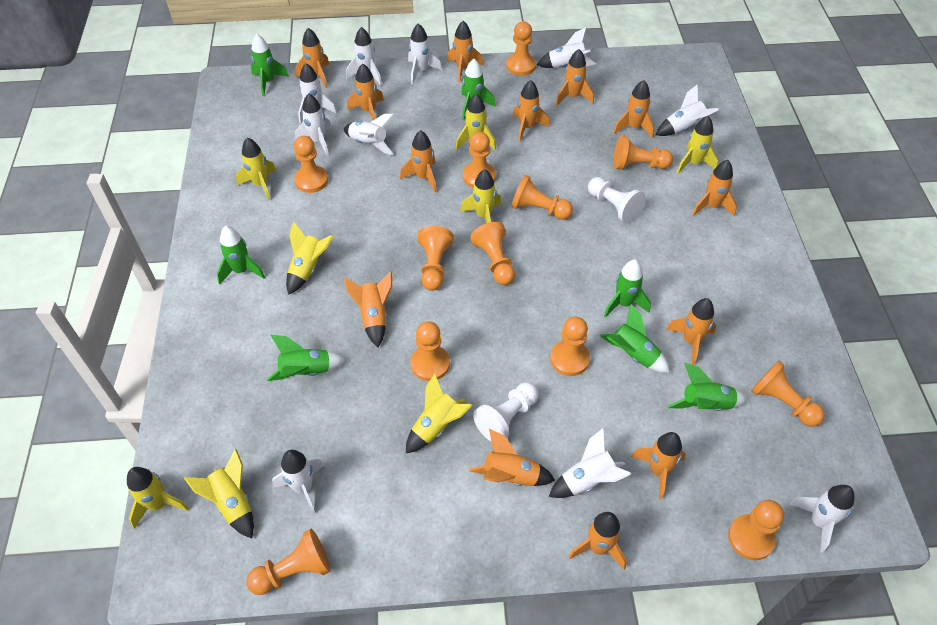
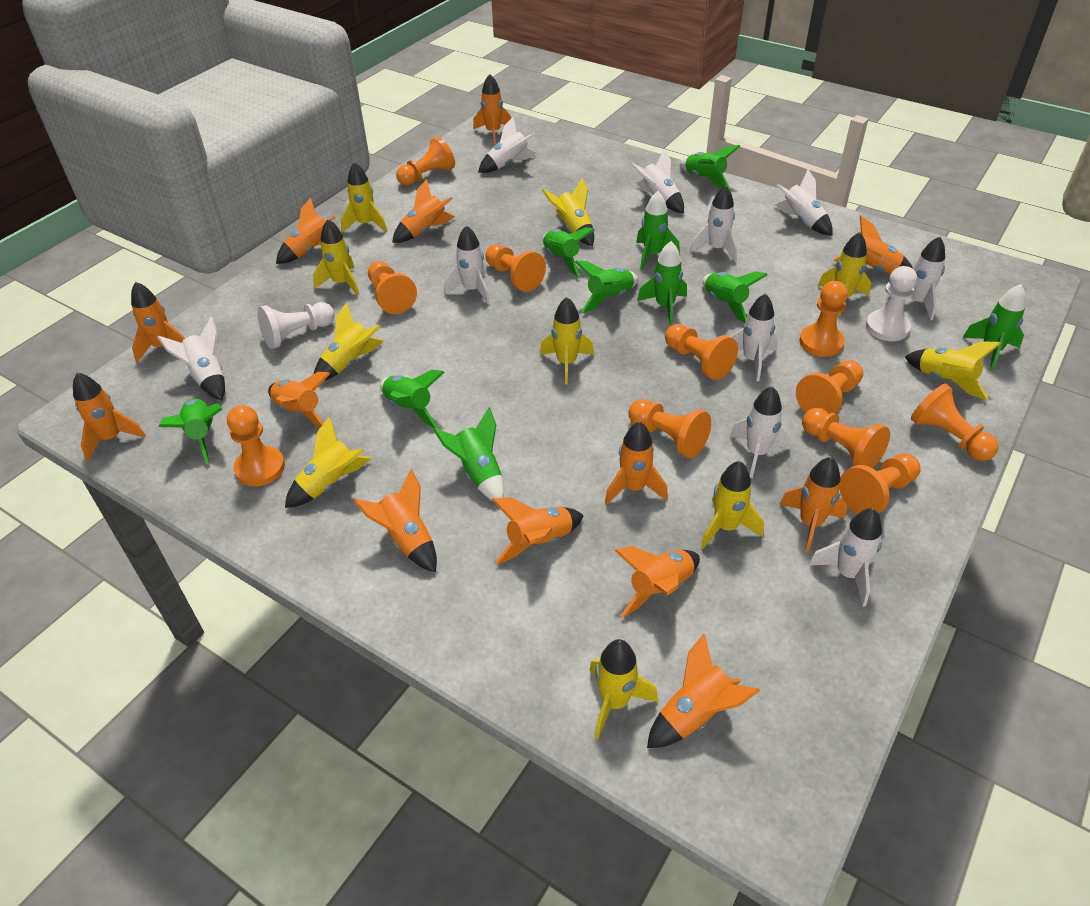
green rocket: 7 -> 10
orange pawn: 12 -> 11
yellow rocket: 8 -> 10

